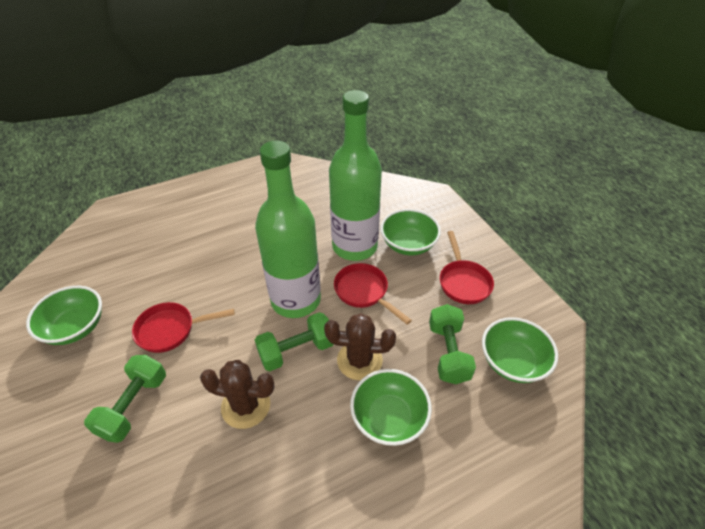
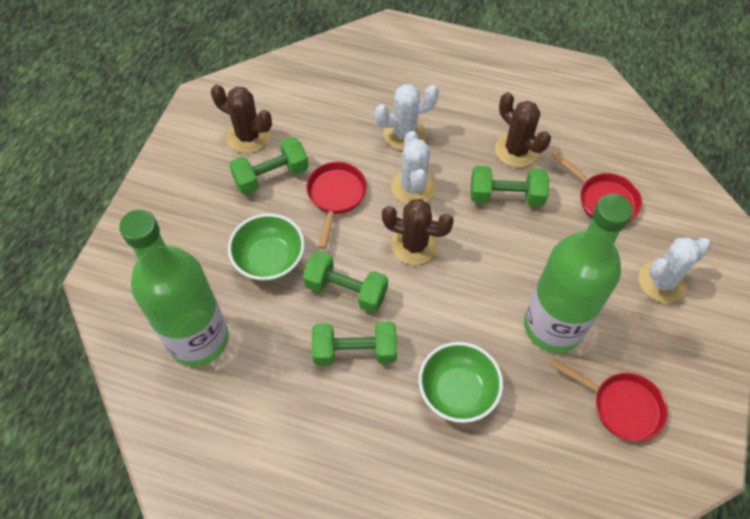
brown cactus: 2 -> 3
green bowl: 4 -> 2
green dumbbell: 3 -> 4
white cactus: 0 -> 3

